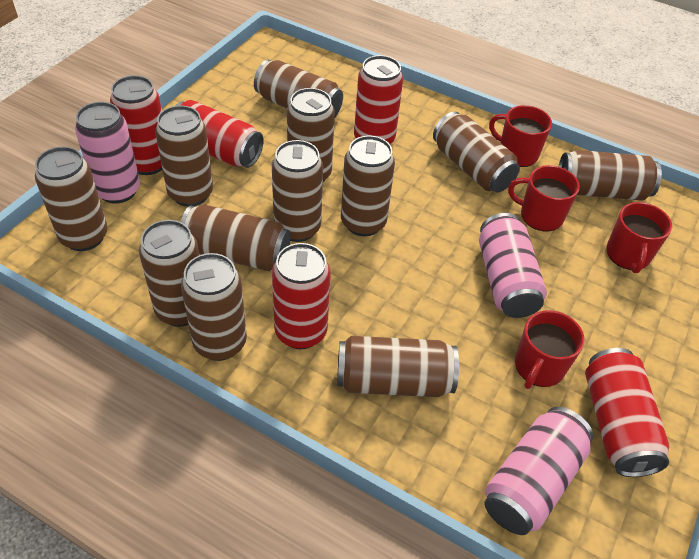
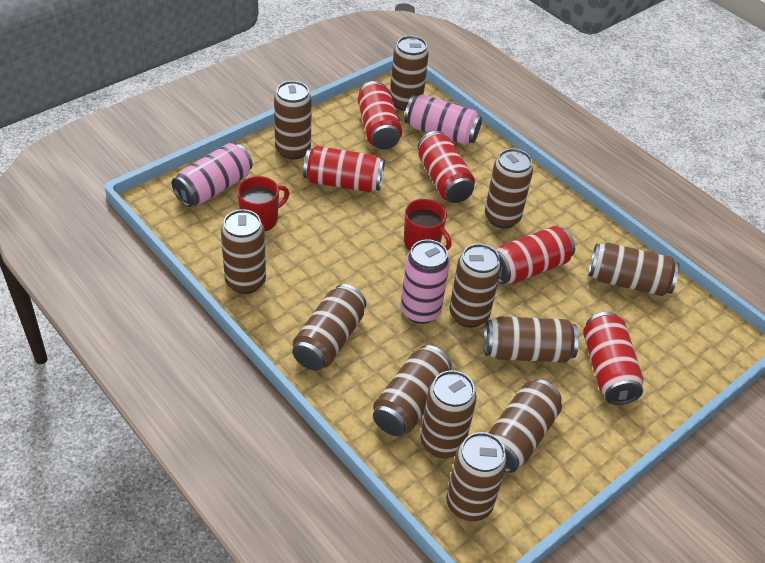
red mug: 4 -> 2

